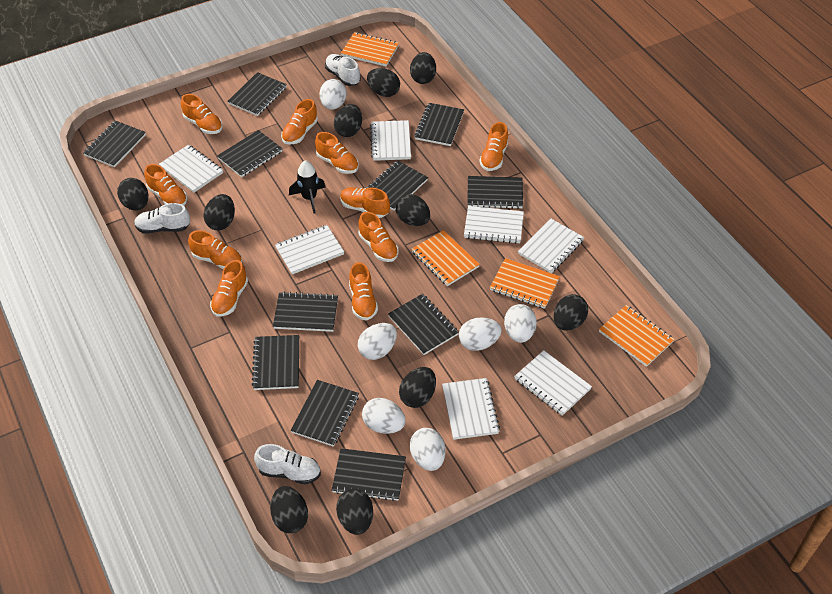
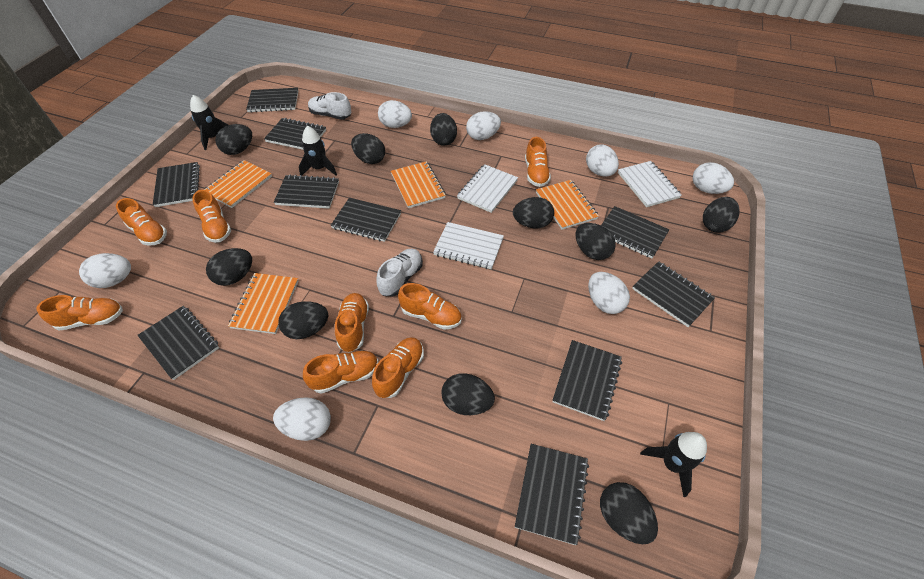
black notebook: 11 -> 10
black rocket: 1 -> 3
orange shoe: 10 -> 8
white egg: 6 -> 7
white notebook: 7 -> 3
white shoe: 3 -> 2

